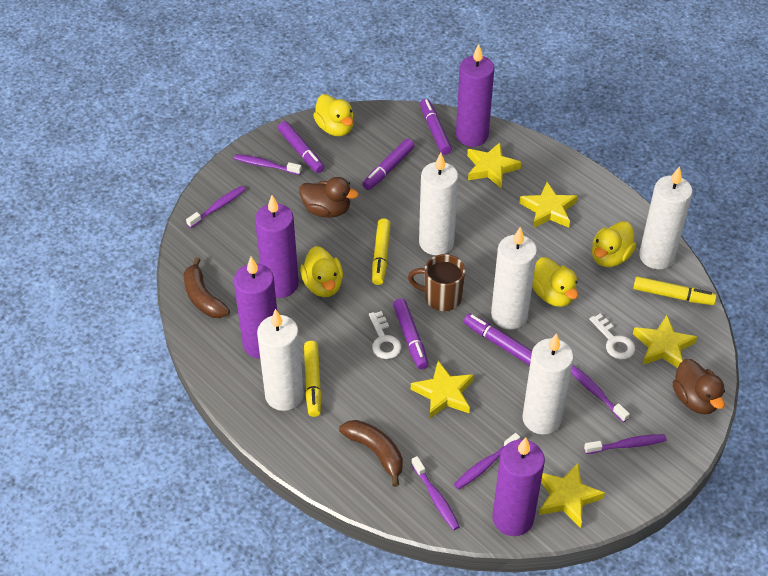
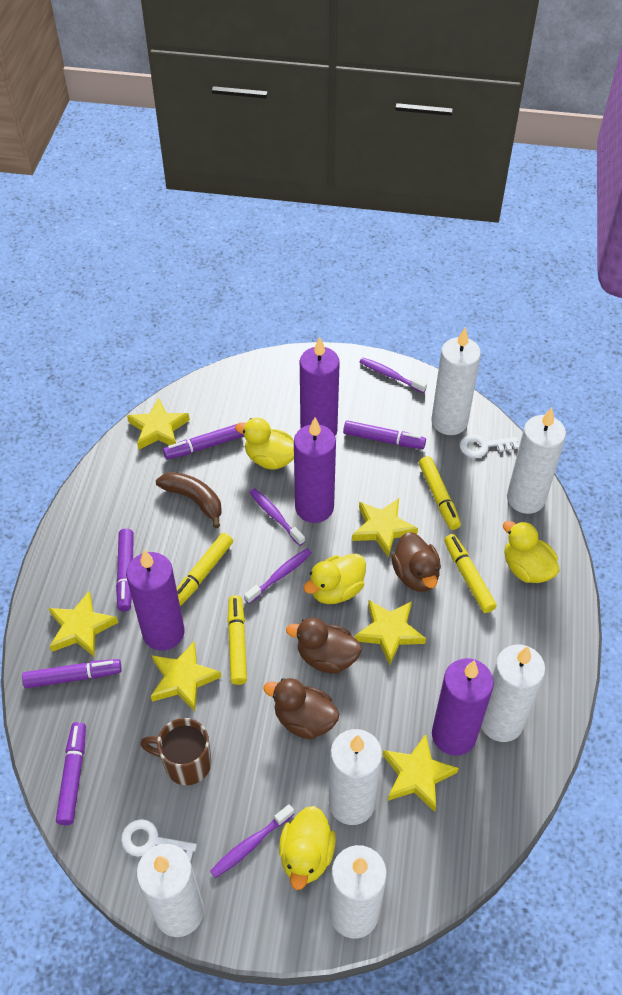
brown banana: 2 -> 1
brown duck: 2 -> 3
purple toothbrush: 6 -> 4
white candle: 5 -> 6
yellow marker: 3 -> 4
yellow star: 5 -> 6

